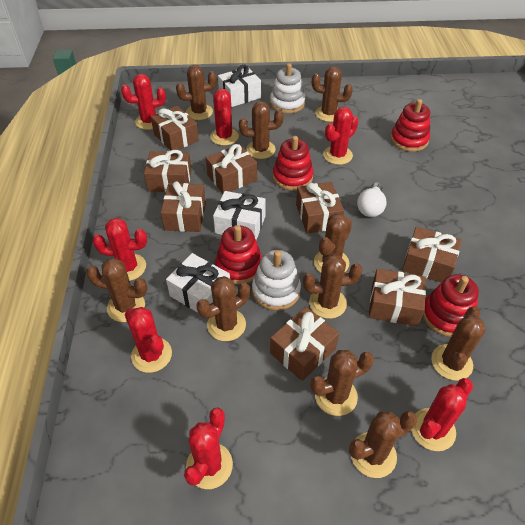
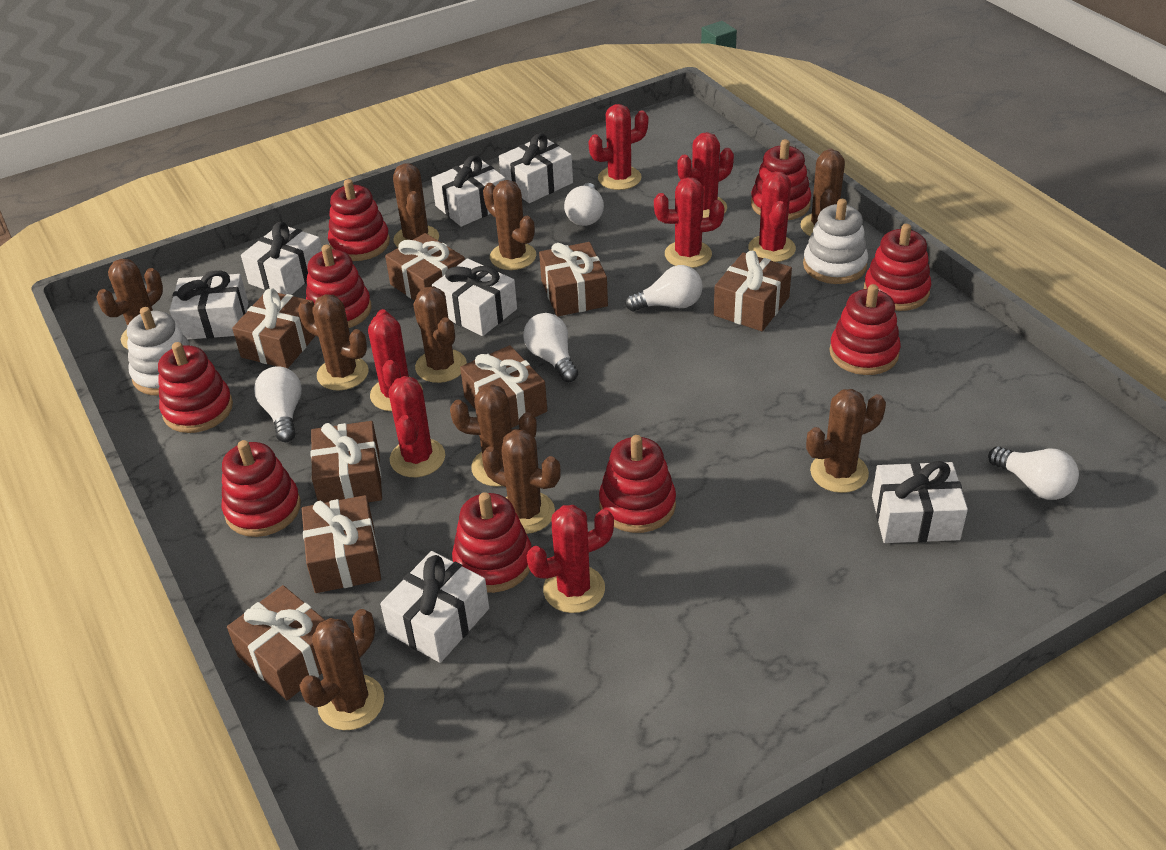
red stacking toy: 4 -> 9
white gift: 3 -> 7
white light bulb: 1 -> 5

